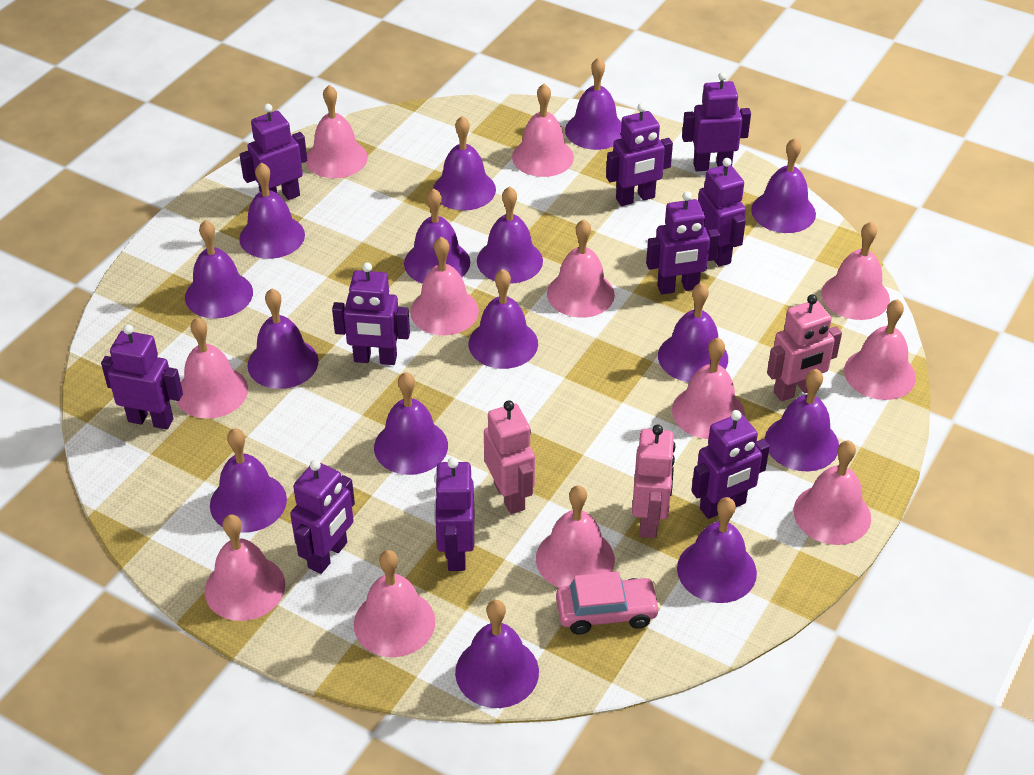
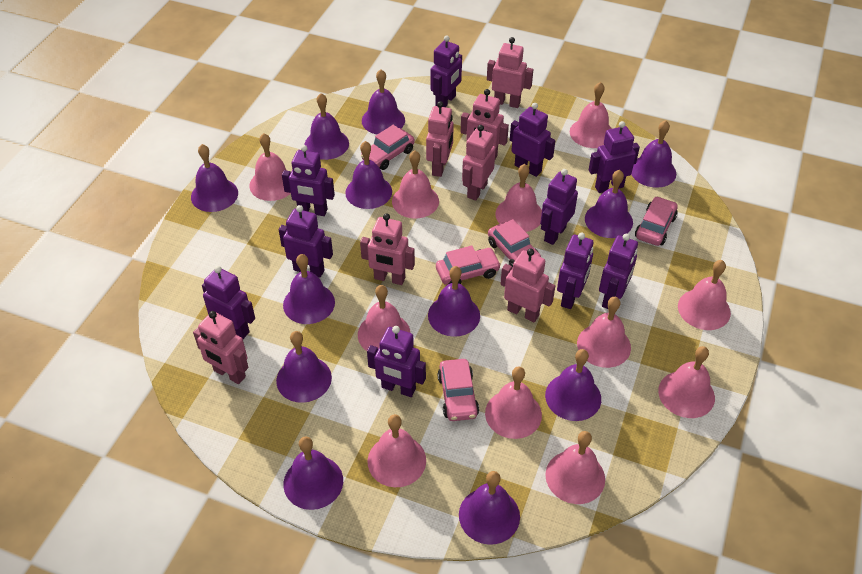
pink bell: 12 -> 11
pink car: 1 -> 5
pink robot: 3 -> 7
purple bell: 15 -> 12

